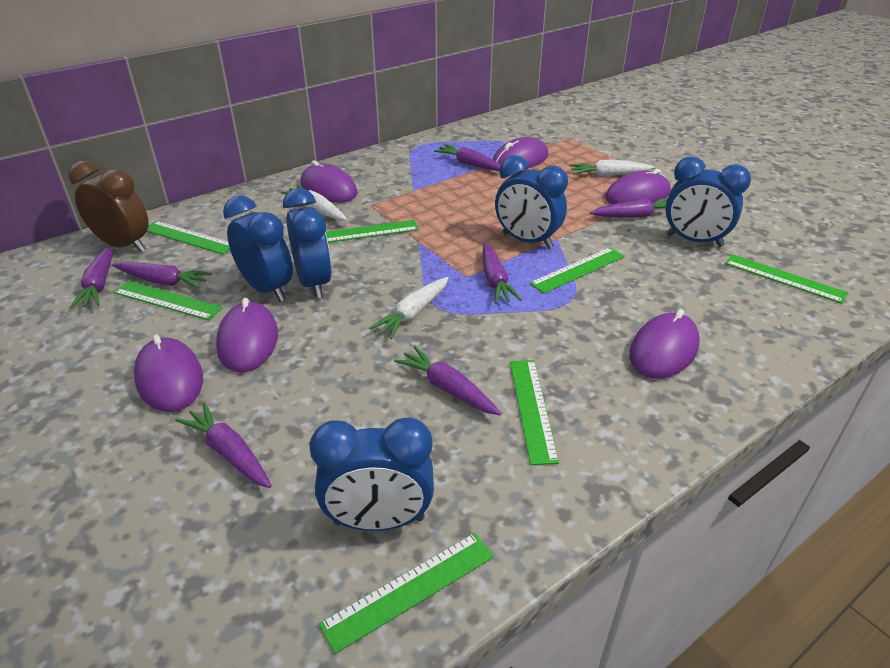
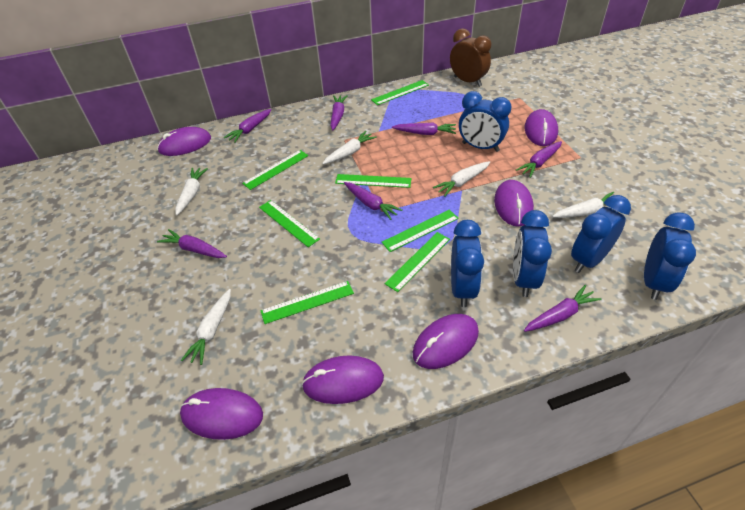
white carrot: 3 -> 5

